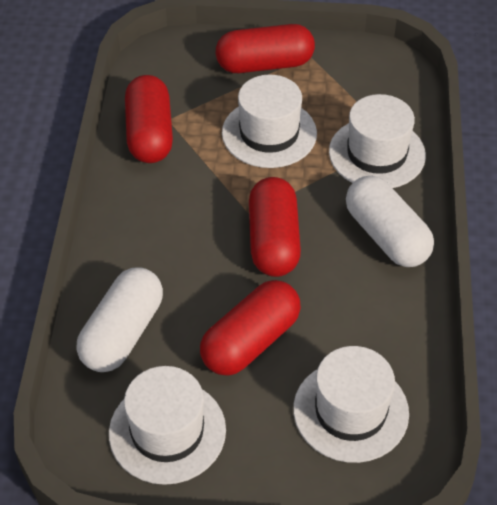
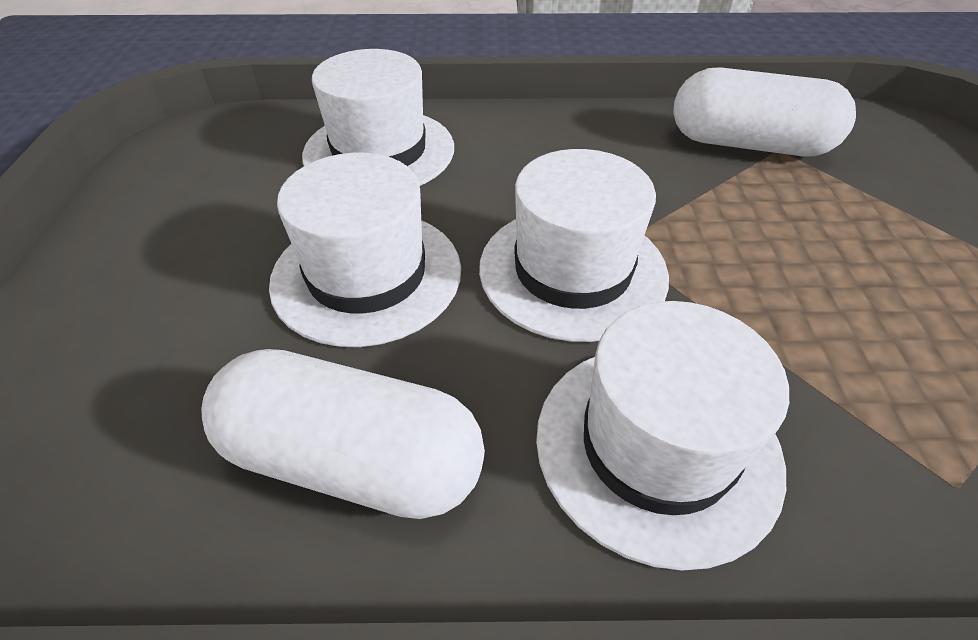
red capsule: 4 -> 0

